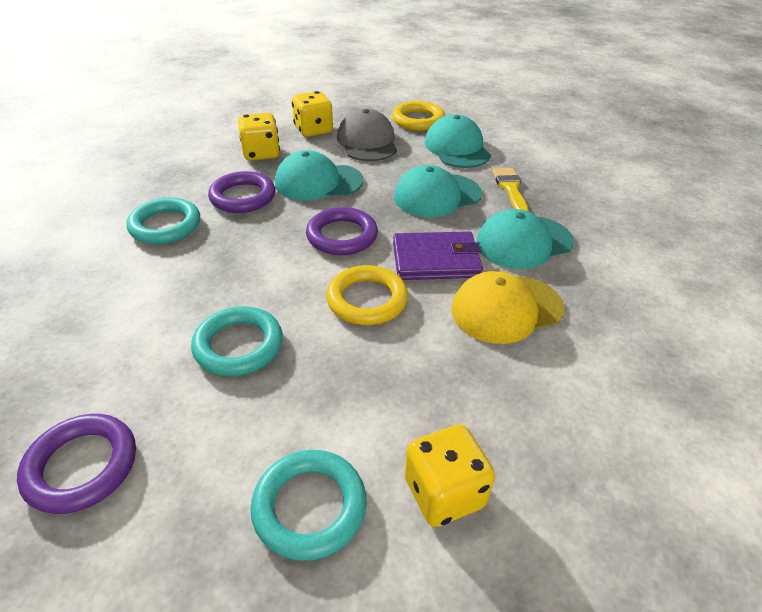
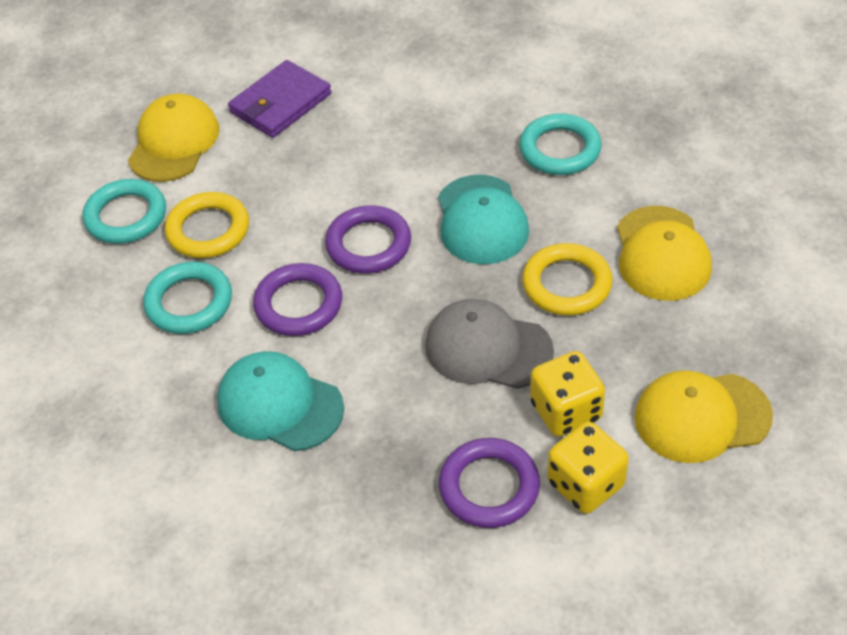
turquoise cap: 4 -> 2
yellow brush: 1 -> 0
yellow cap: 1 -> 3
yellow dice: 3 -> 2

